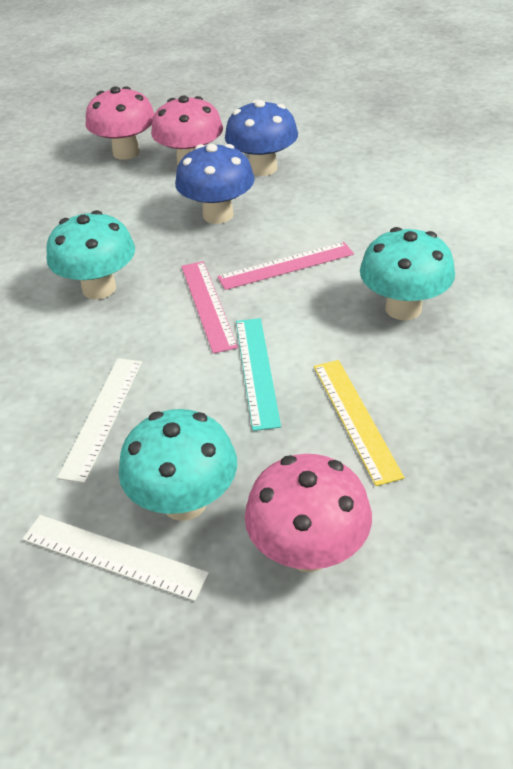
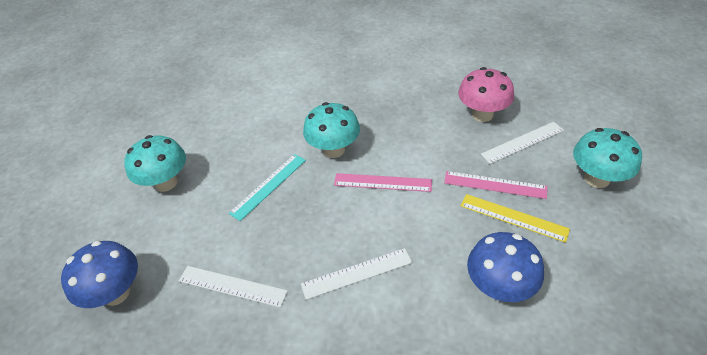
pink mushroom: 3 -> 1
white ruler: 2 -> 3

